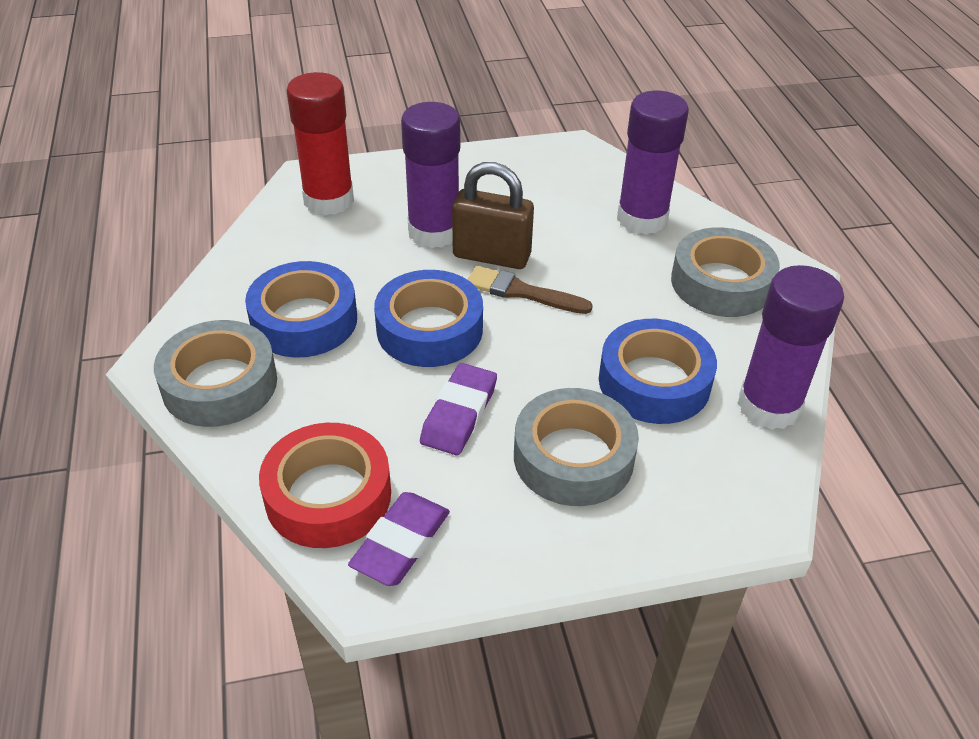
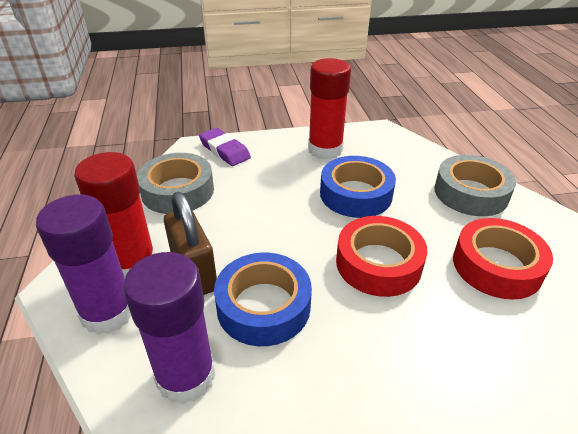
blue tape: 3 -> 2
brown brush: 1 -> 0
grey tape: 3 -> 2
purple eraser: 2 -> 1
purple glue stick: 3 -> 2
red glue stick: 1 -> 2
red tape: 1 -> 2

